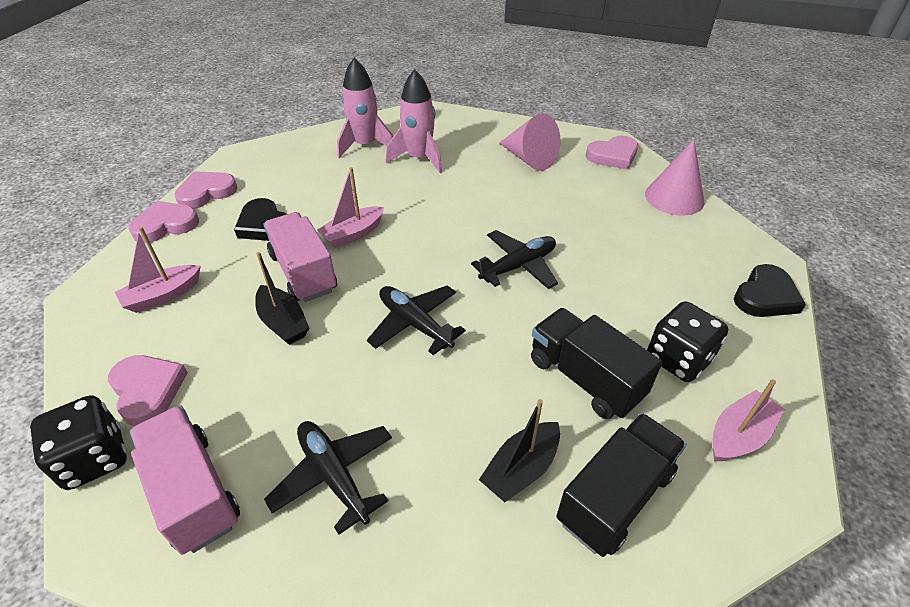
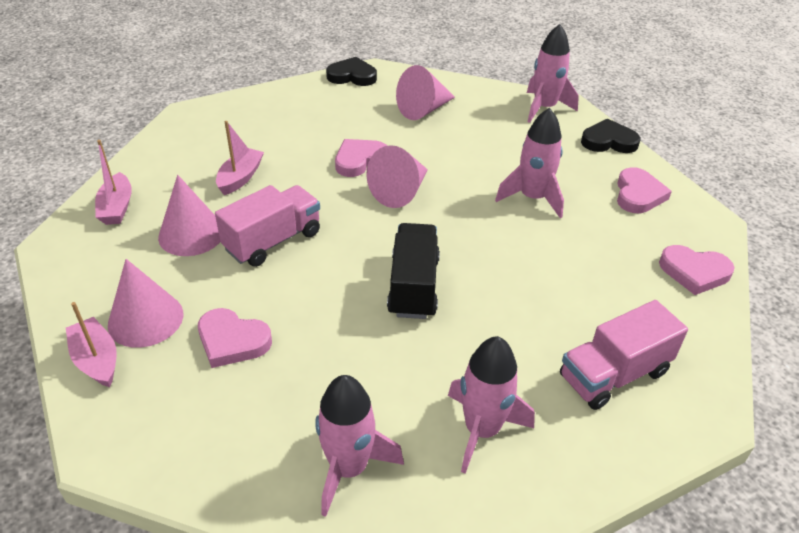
black boat: 2 -> 0
black dice: 2 -> 0
black plane: 3 -> 0
black truck: 2 -> 1
pink cone: 2 -> 4
pink rocket: 2 -> 4

